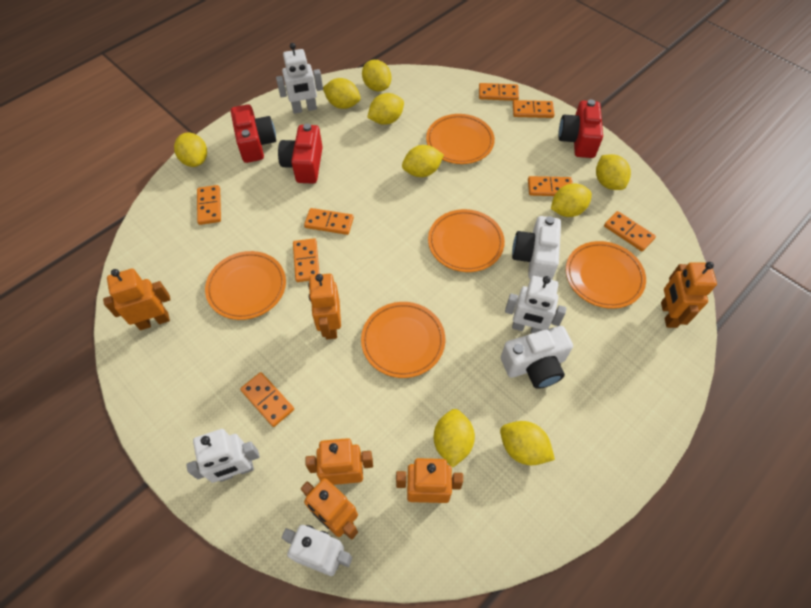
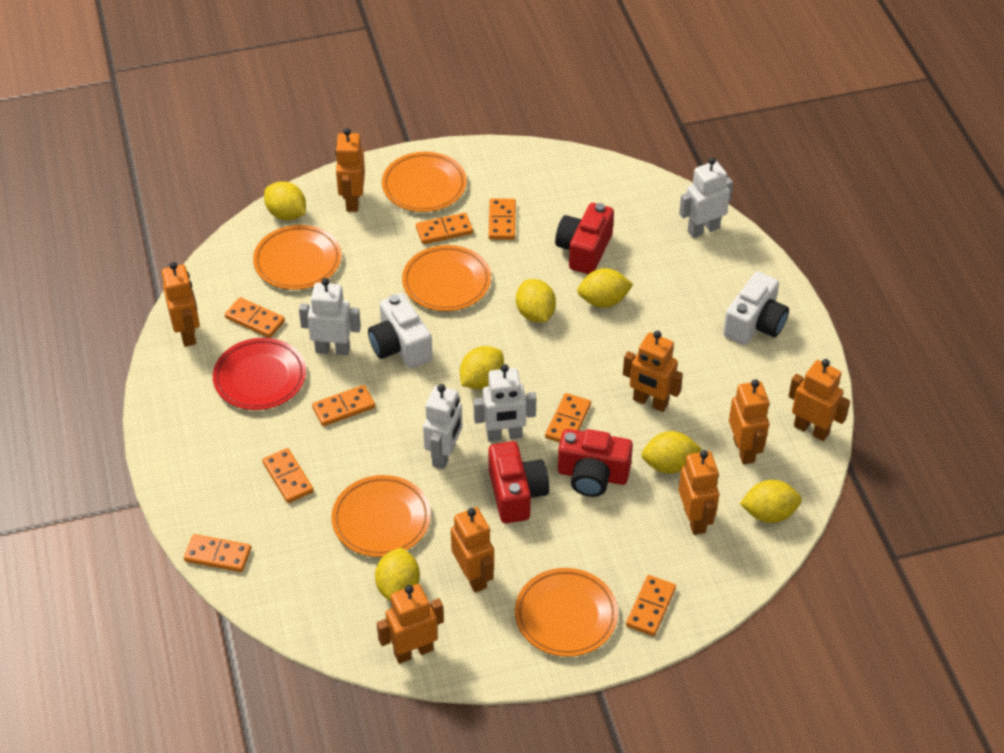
orange robot: 6 -> 8
red plate: 0 -> 1
yellow lemon: 9 -> 7

